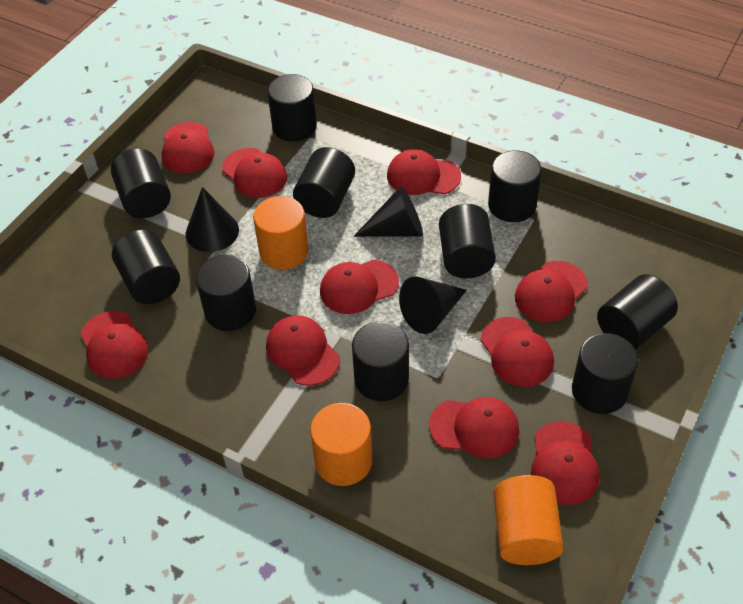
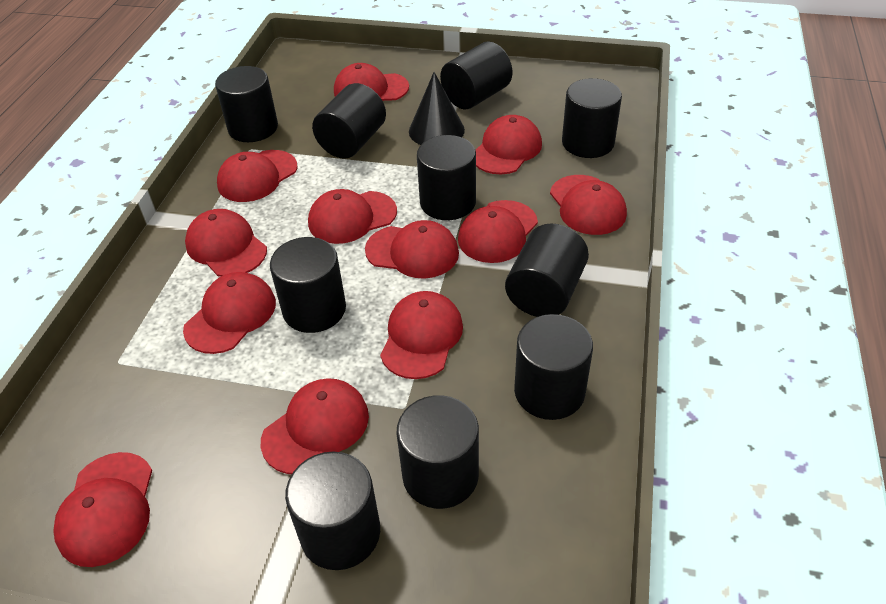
black cone: 3 -> 1
orange cylinder: 3 -> 0
red cap: 10 -> 12

